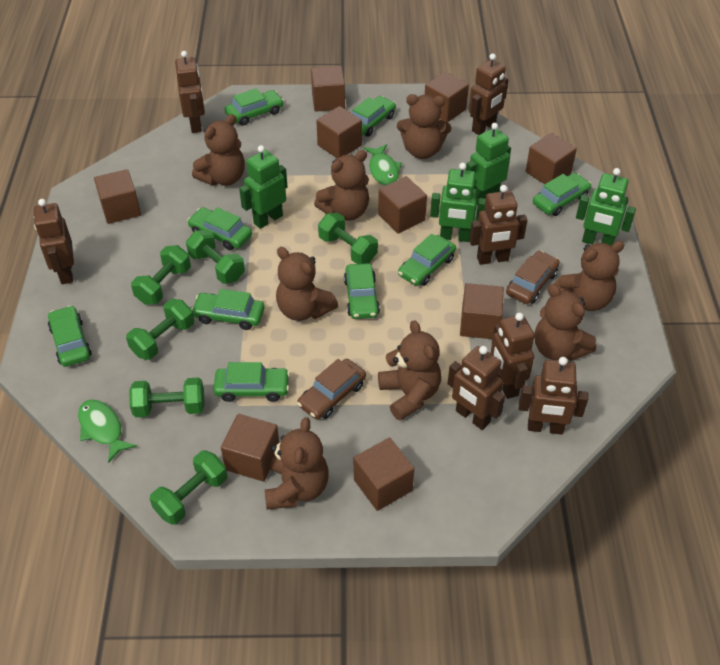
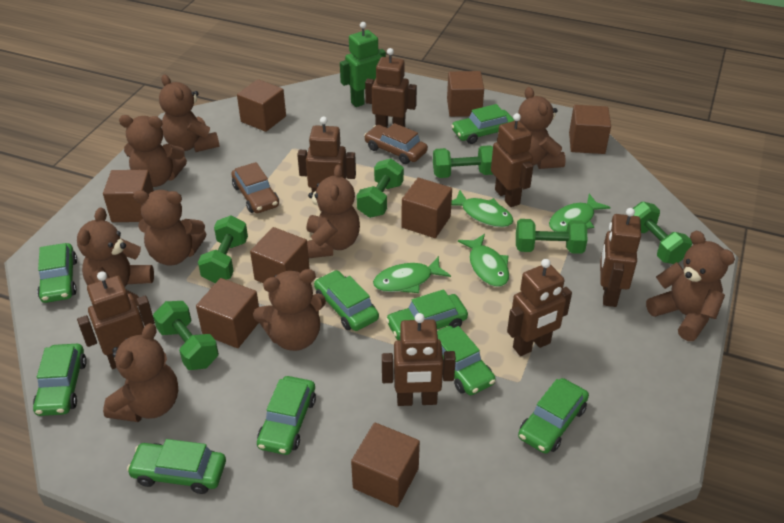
brown cube: 9 -> 8
brown teddy bear: 8 -> 9
green fish: 2 -> 4
green robot: 4 -> 1

